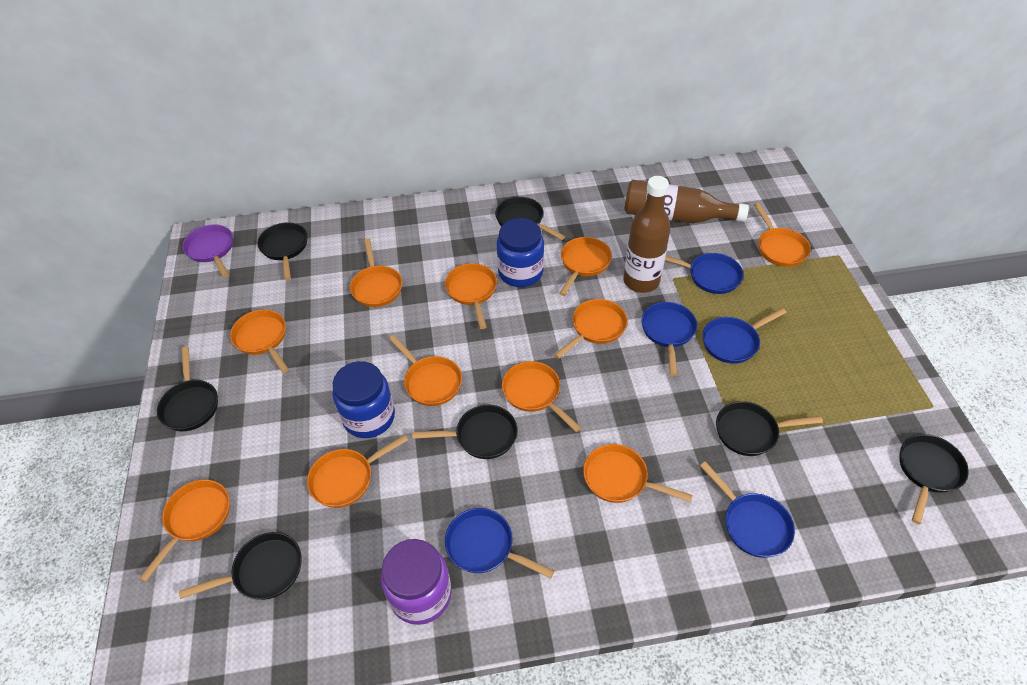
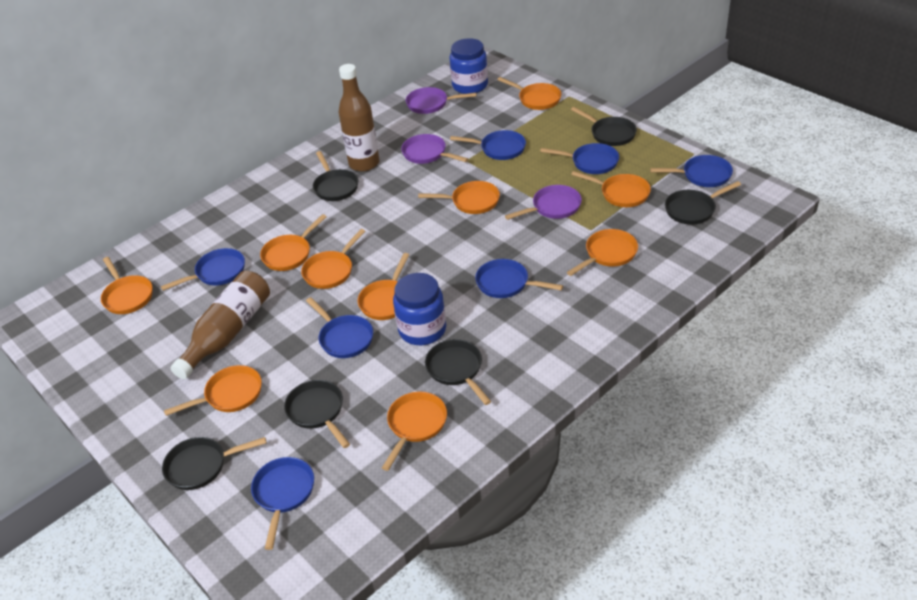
black pan: 7 -> 6
blue pan: 5 -> 7
orange pan: 11 -> 10
purple jar: 1 -> 0
purple pan: 1 -> 3

